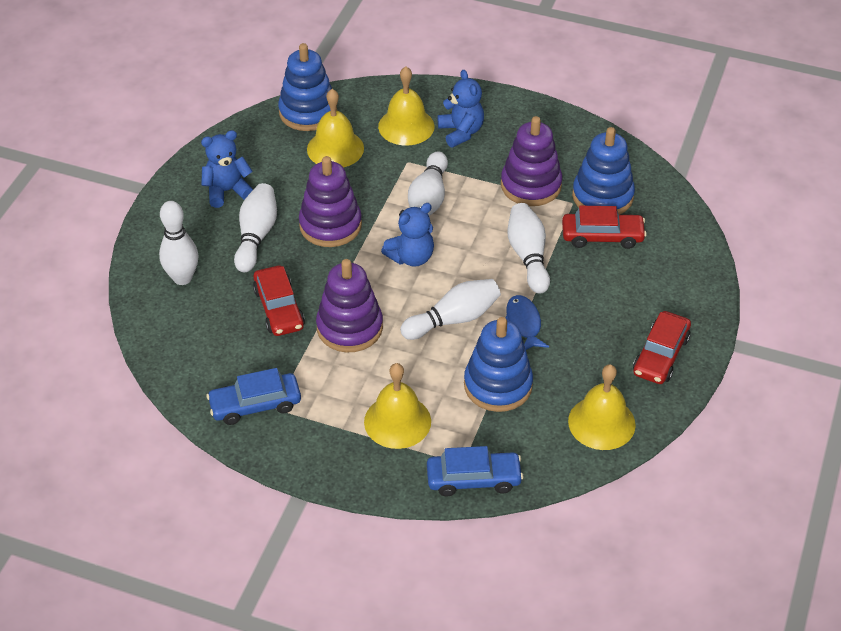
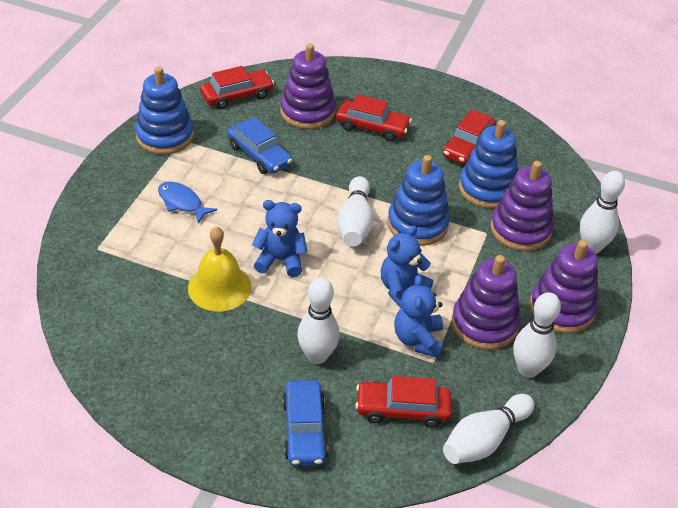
purple stacking toy: 3 -> 4
red car: 3 -> 4
yellow bell: 4 -> 1

